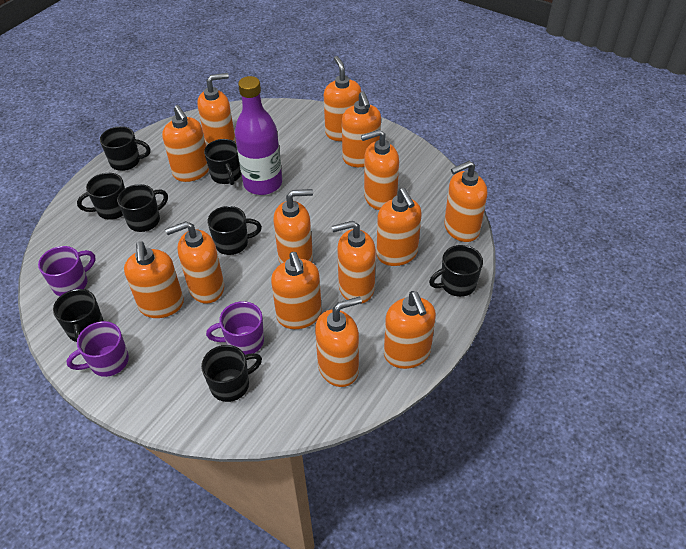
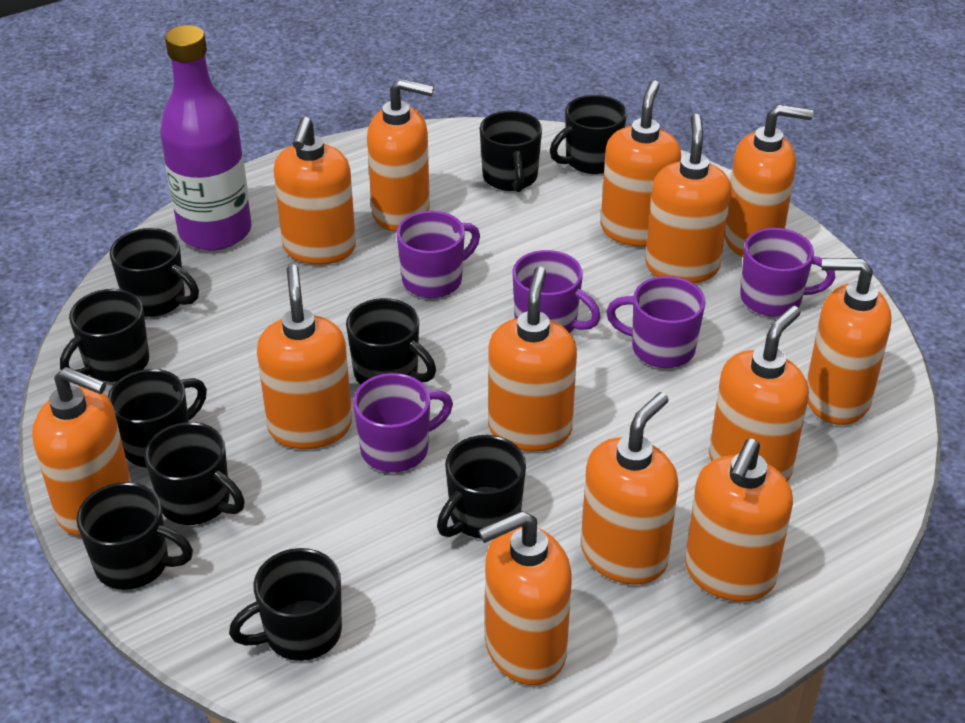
black mug: 8 -> 10
orange soap dispenser: 14 -> 13
purple mug: 3 -> 5

